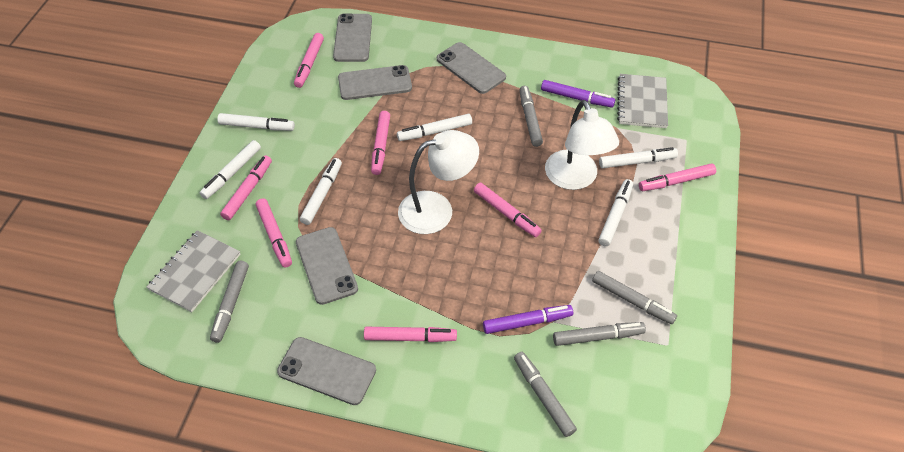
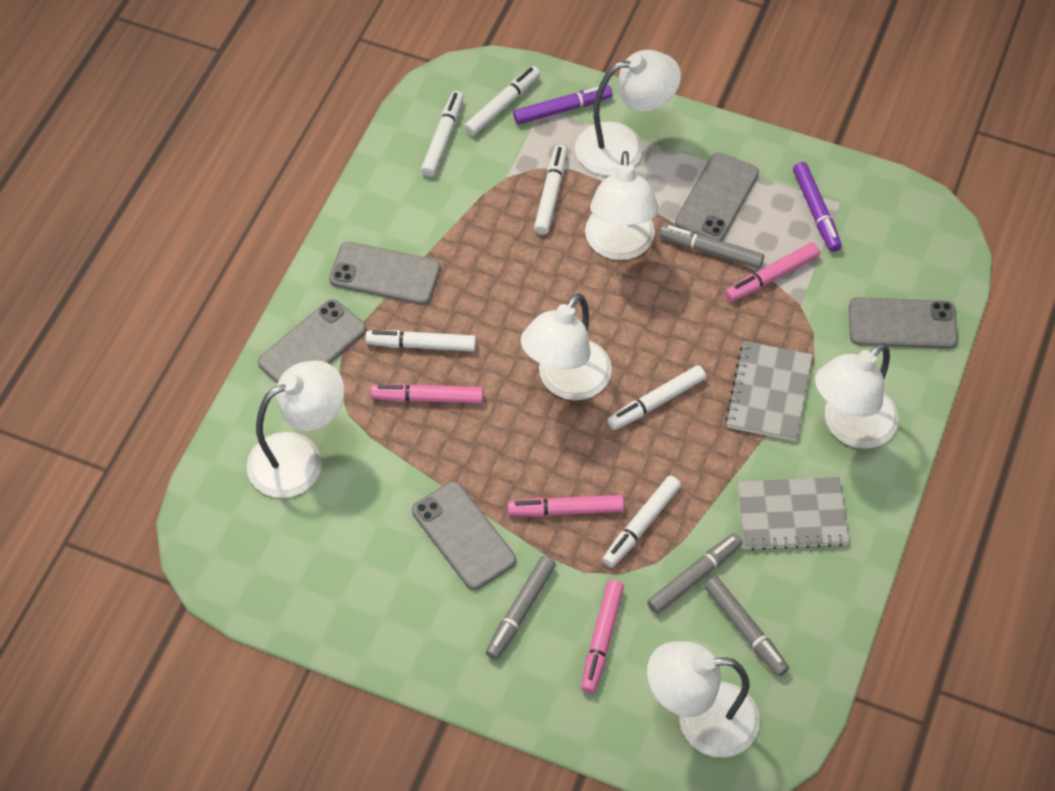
grey marker: 5 -> 4
pink marker: 7 -> 4
white lamp: 2 -> 6

